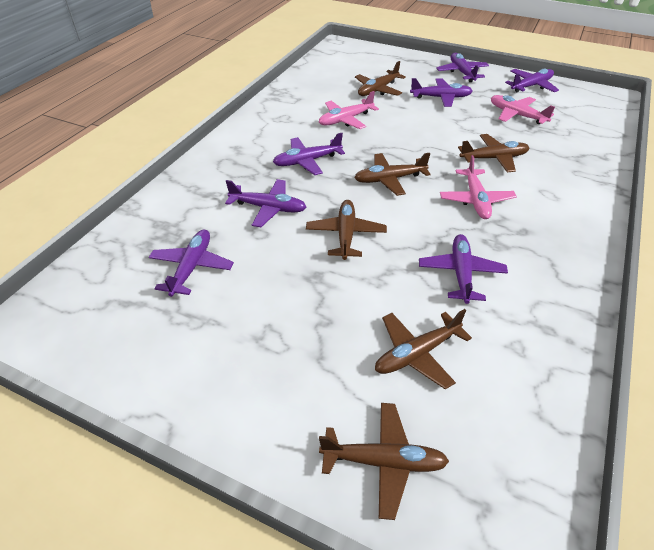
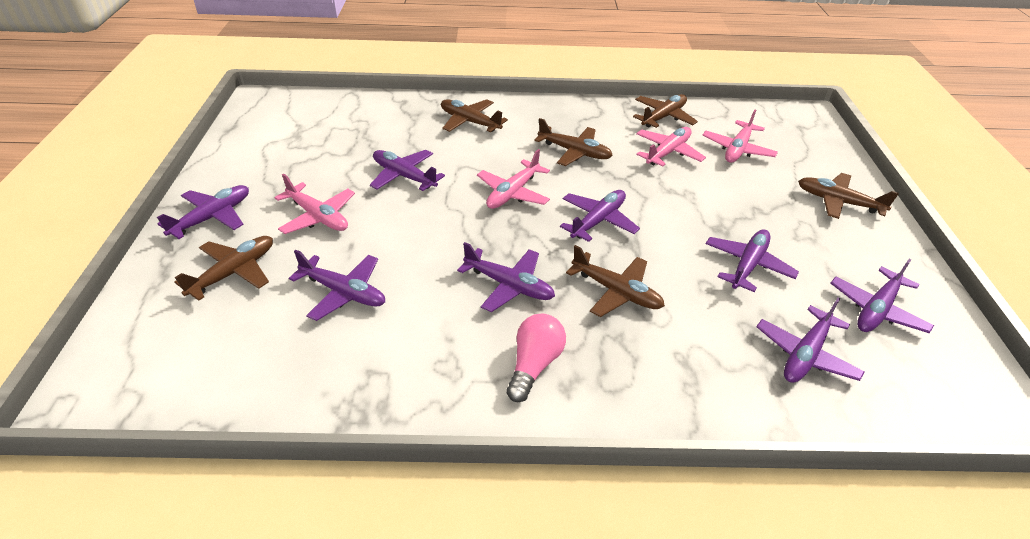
pink light bulb: 0 -> 1
pink plane: 3 -> 4
purple plane: 7 -> 8

